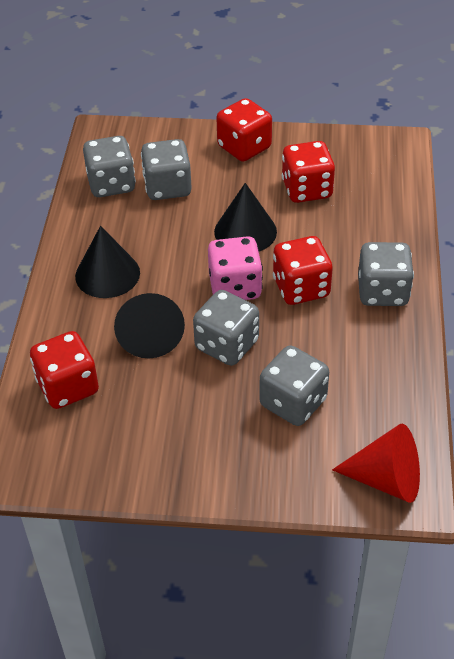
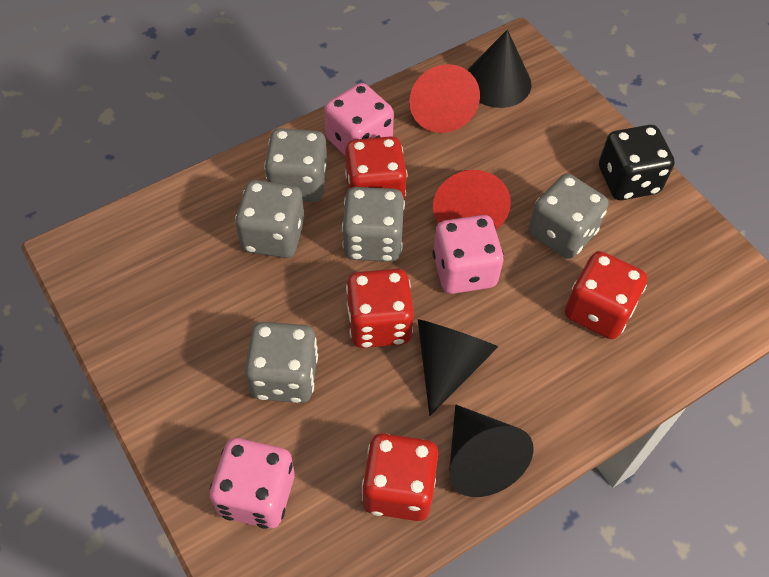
black dice: 0 -> 1
pink dice: 1 -> 3
red cone: 1 -> 2

